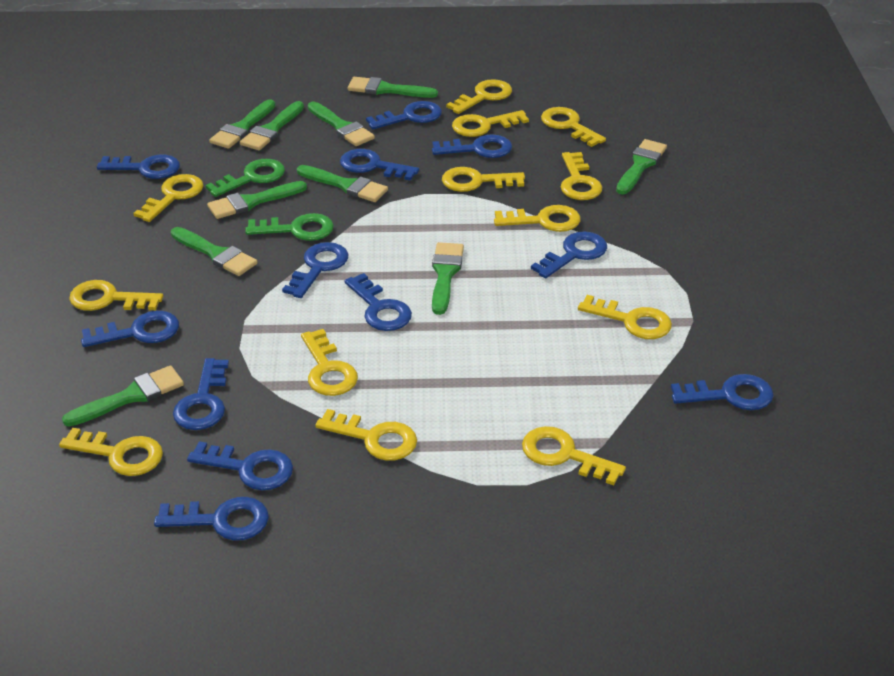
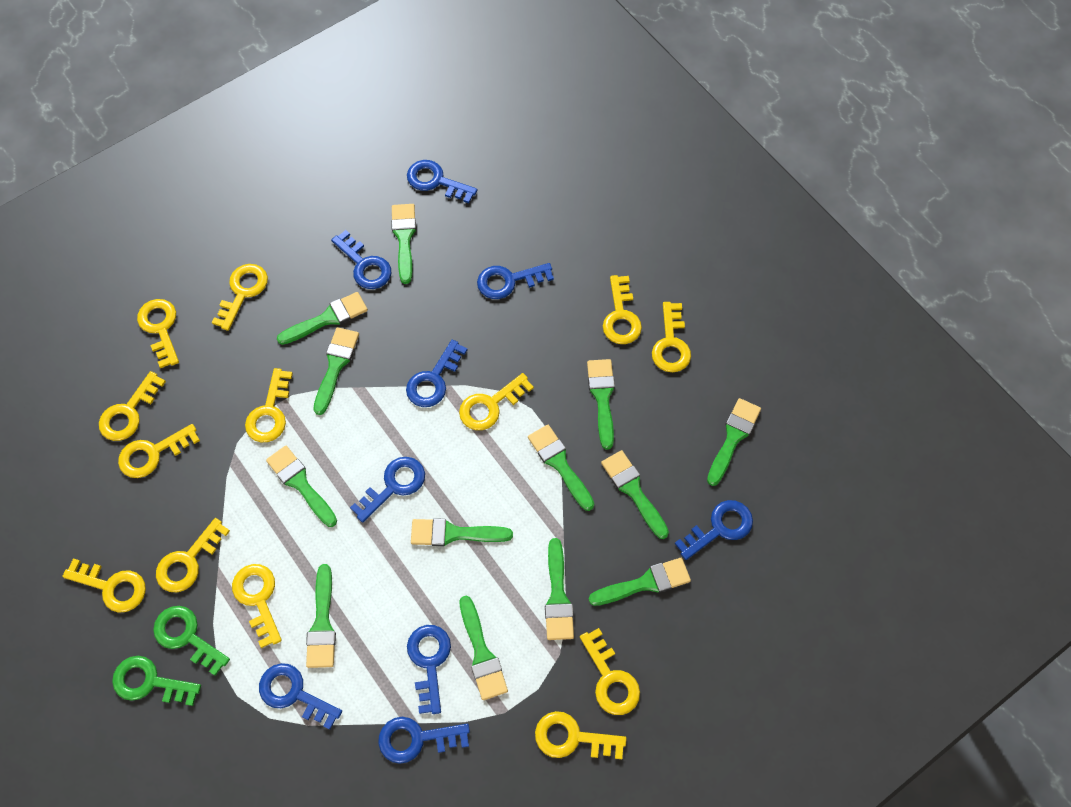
blue key: 12 -> 9
green brush: 10 -> 13

